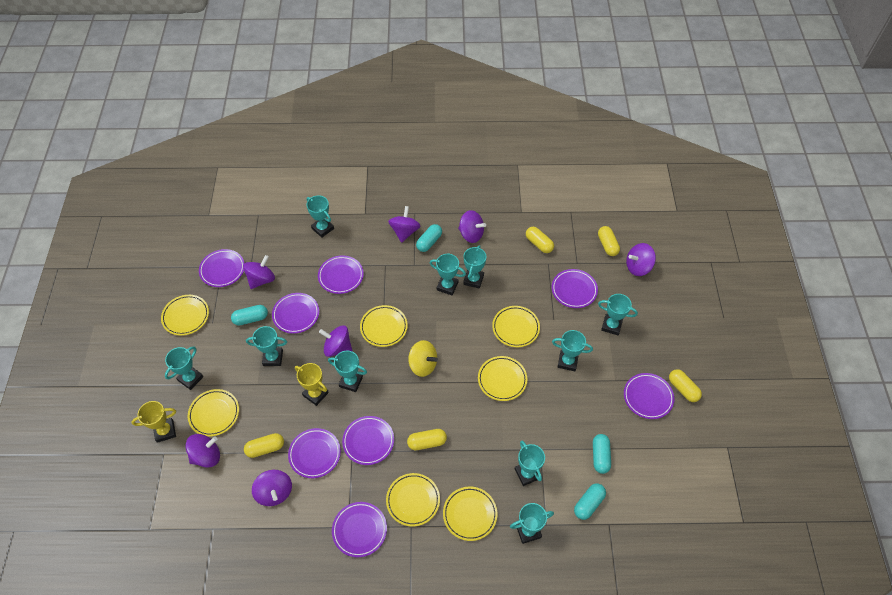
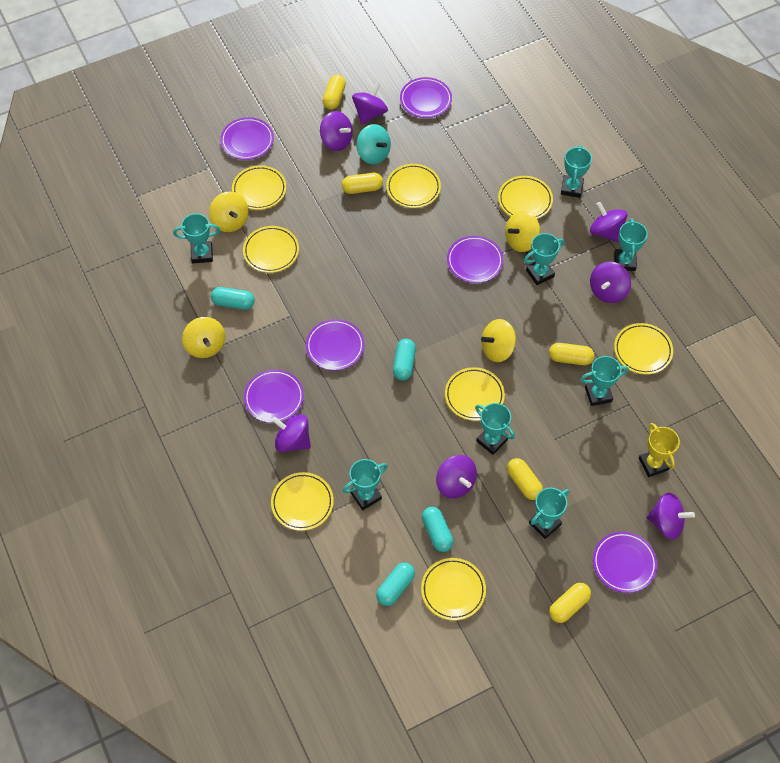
purple plate: 8 -> 6
turquoise spinning top: 0 -> 1
turquoise trophy: 10 -> 8
yellow plate: 7 -> 8
yellow spinning top: 1 -> 4
yellow trophy: 2 -> 1

